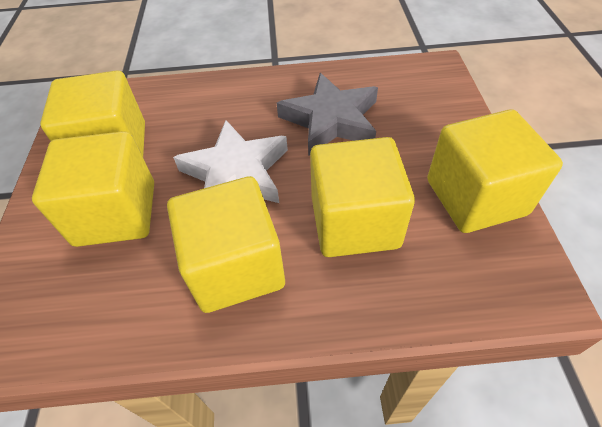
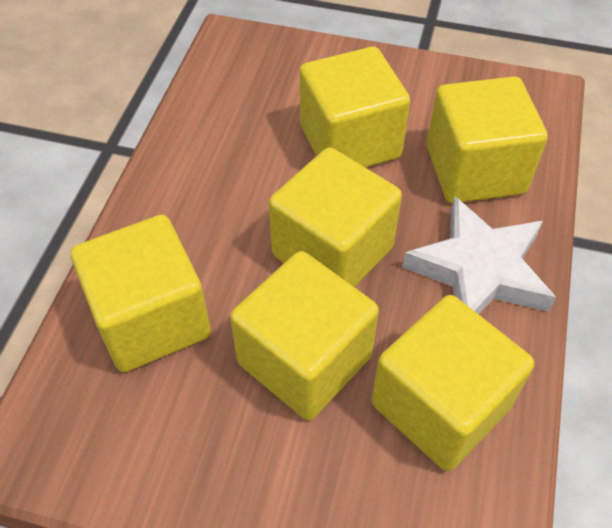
grey star: 1 -> 0
yellow cube: 5 -> 6

